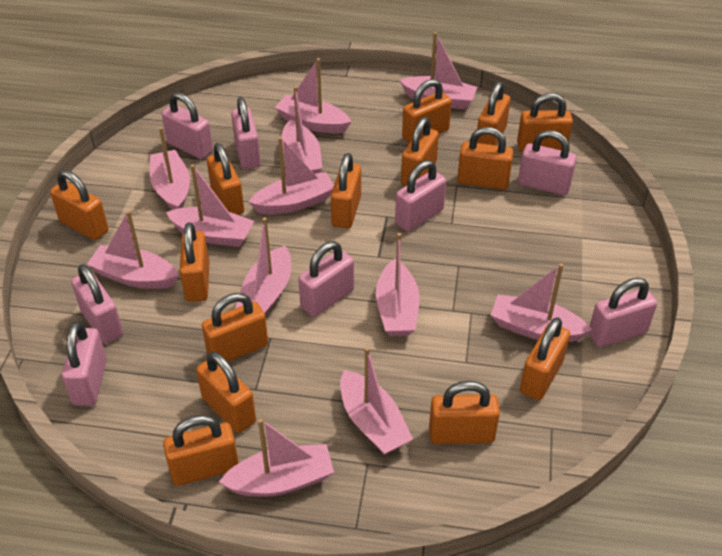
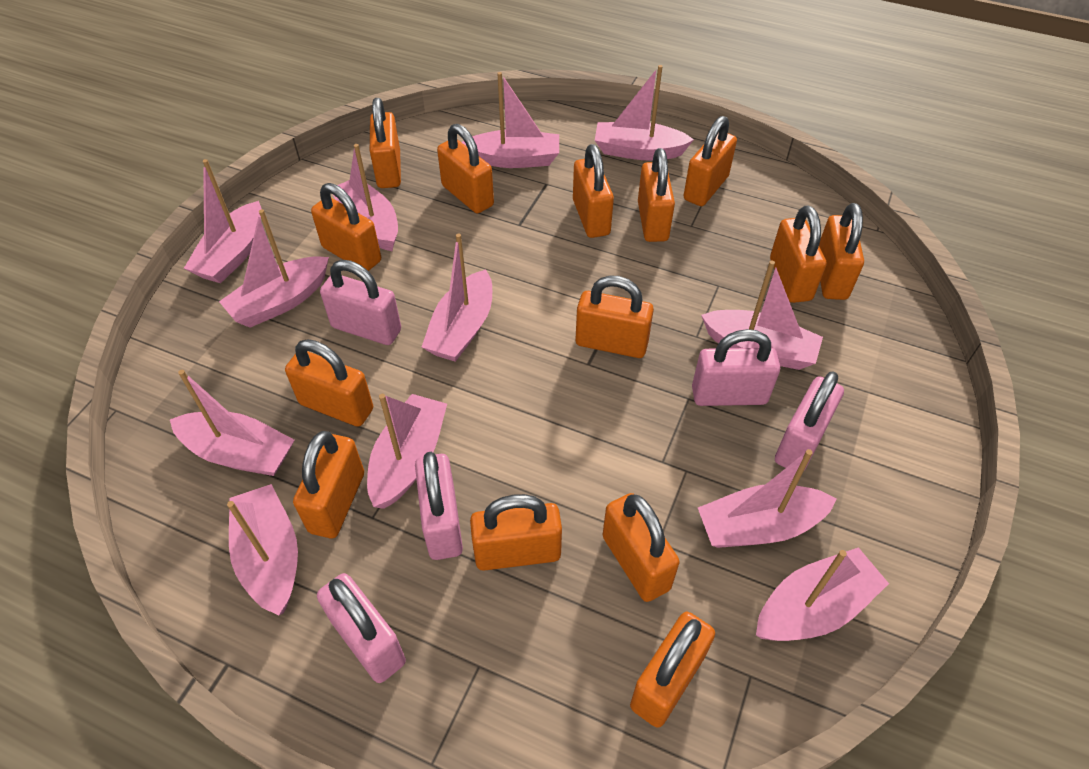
pink padlock: 8 -> 5

